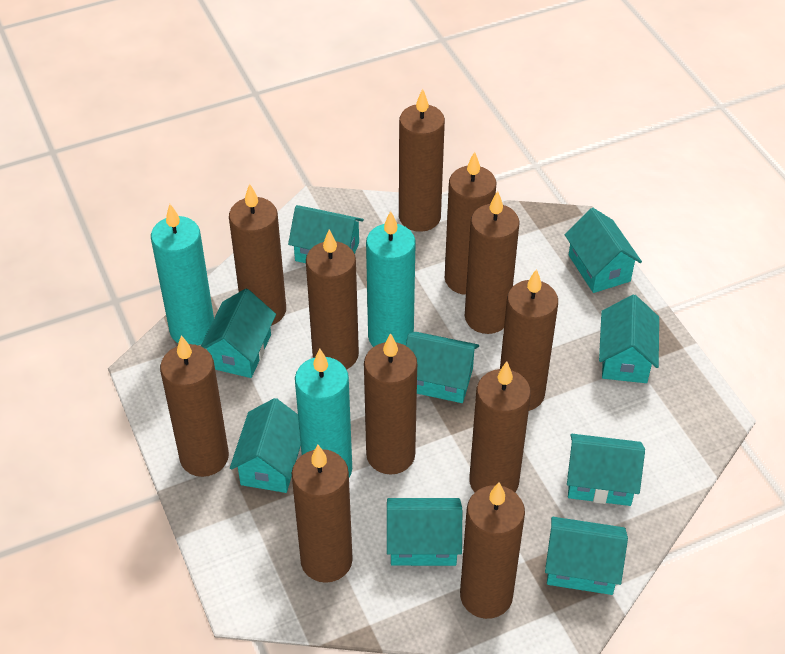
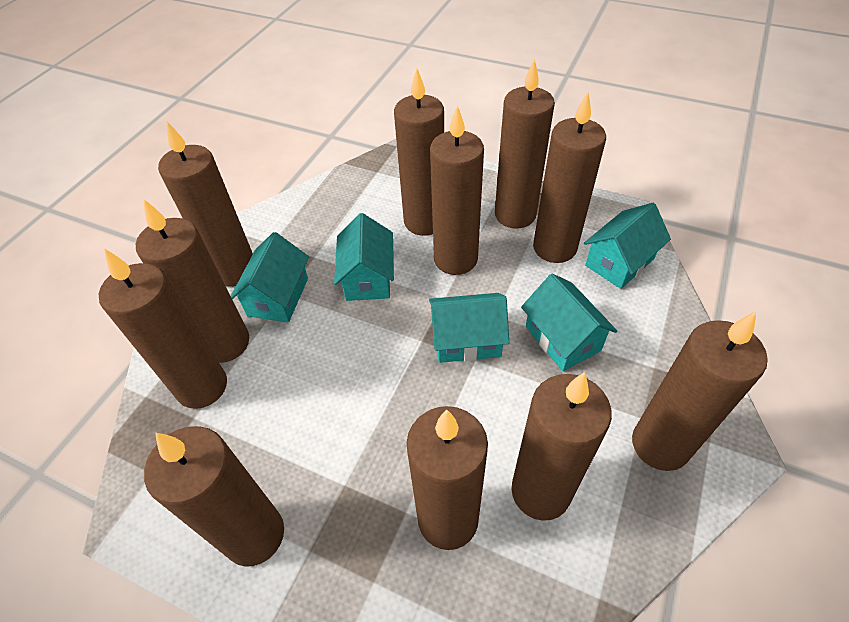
turquoise candle: 3 -> 0
turquoise house: 9 -> 5

